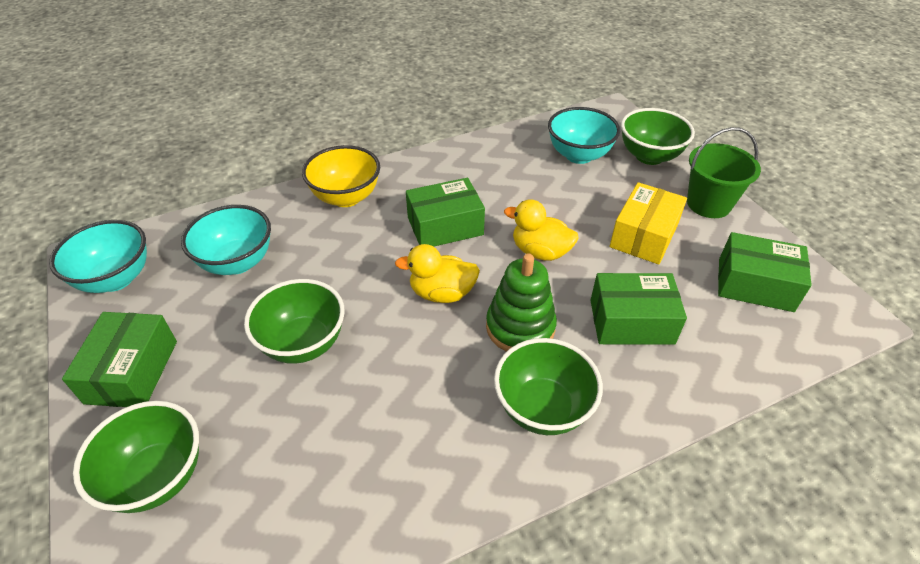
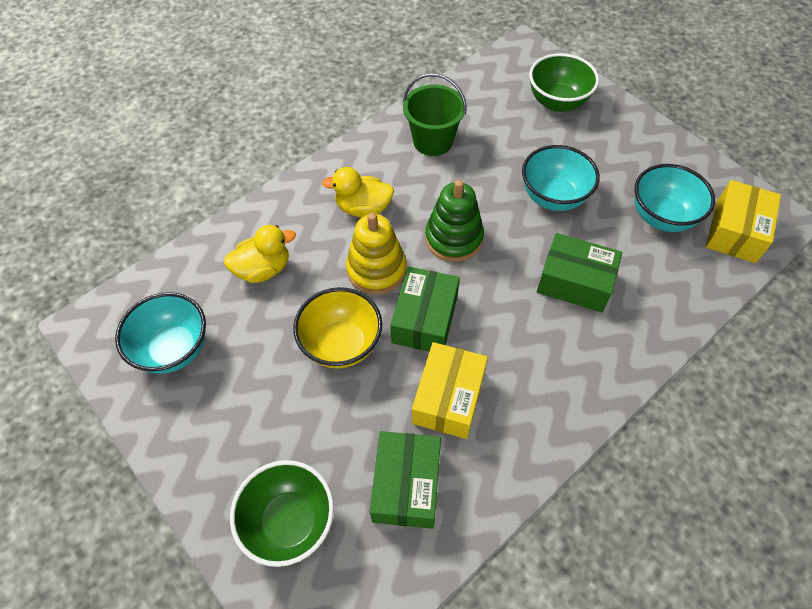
green bowl: 4 -> 2
green box: 4 -> 3
yellow box: 1 -> 2
yellow stacking toy: 0 -> 1

